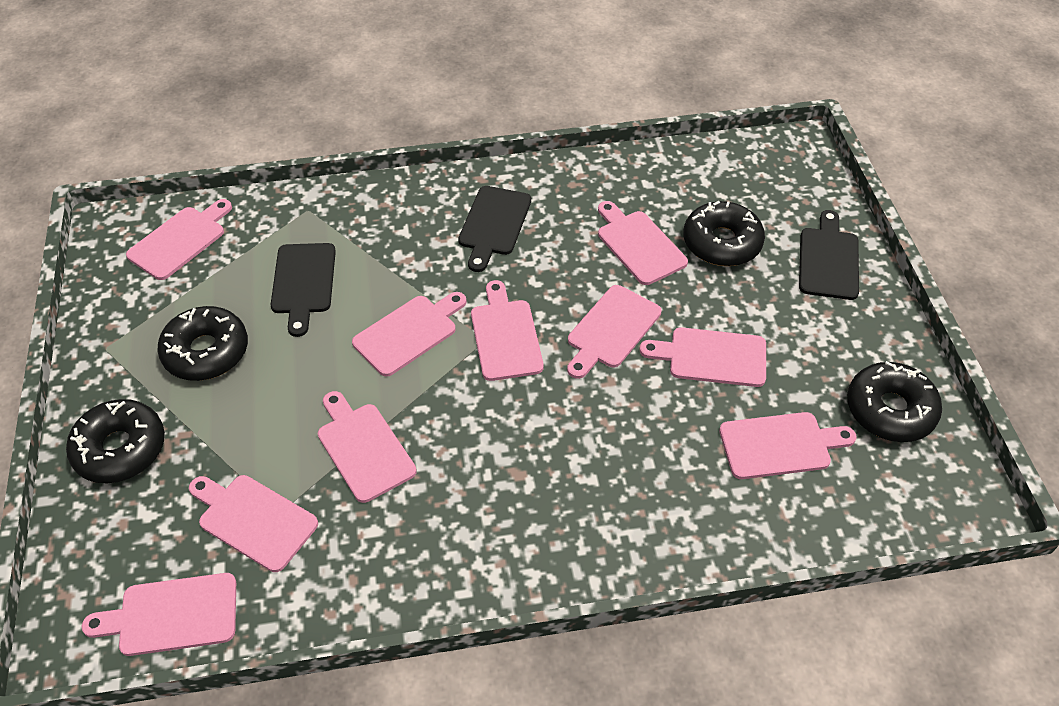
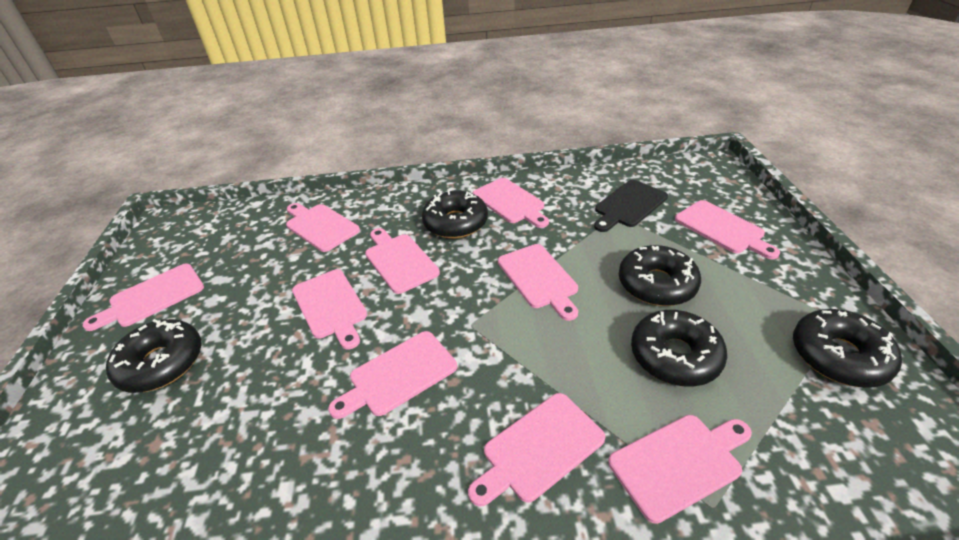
black cutting board: 3 -> 1
black donut: 4 -> 5

